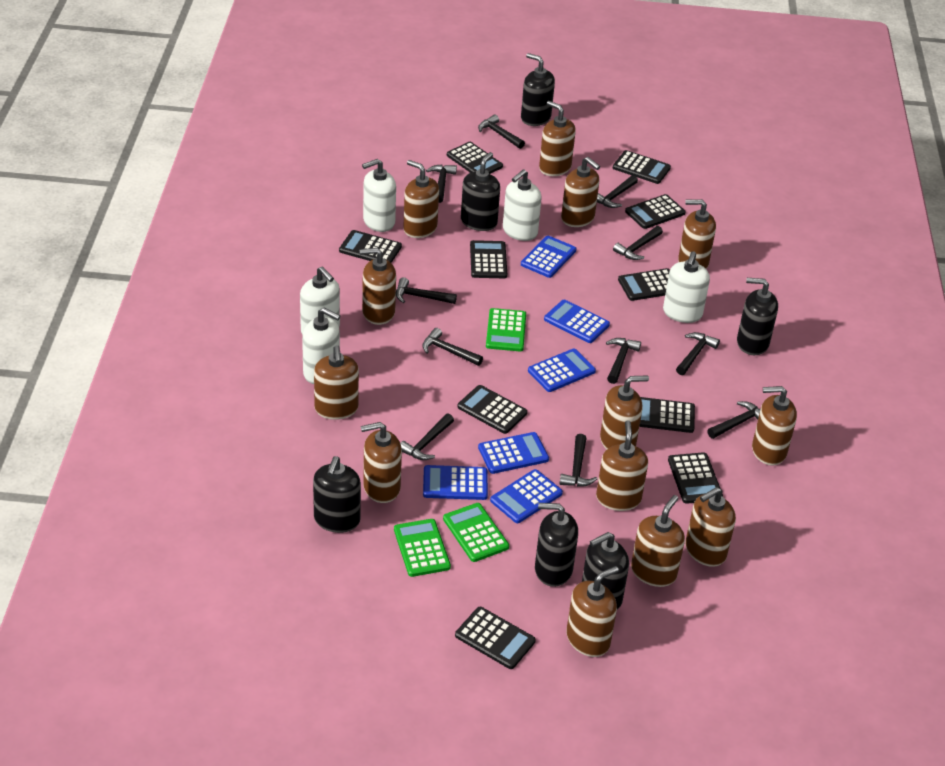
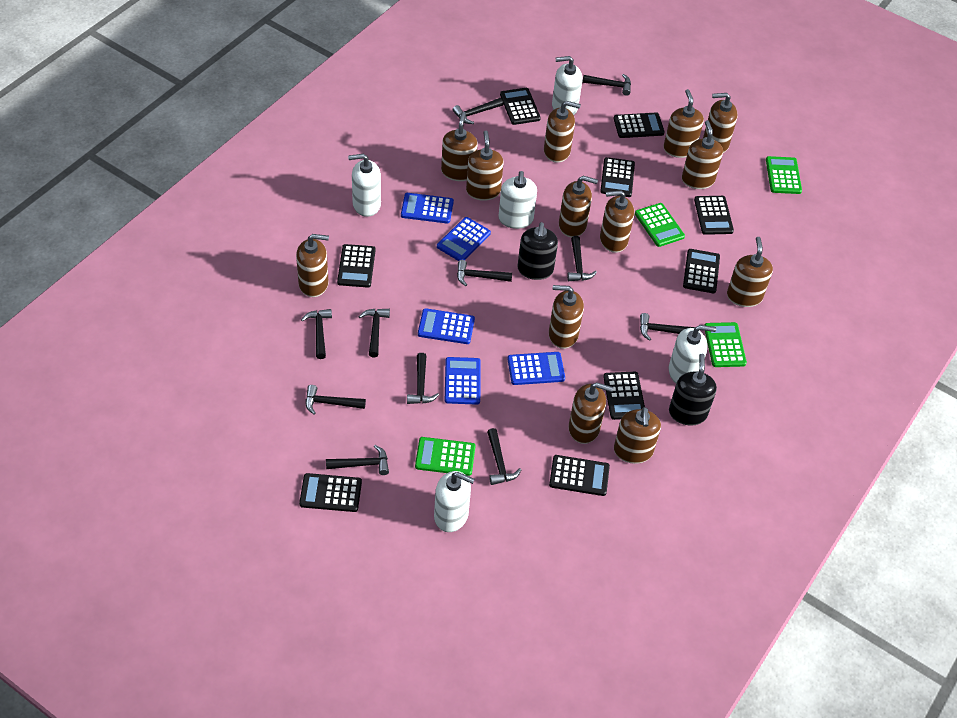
black calculator: 10 -> 9
black soap dispenser: 6 -> 2
blue calculator: 6 -> 5
green calculator: 3 -> 4

